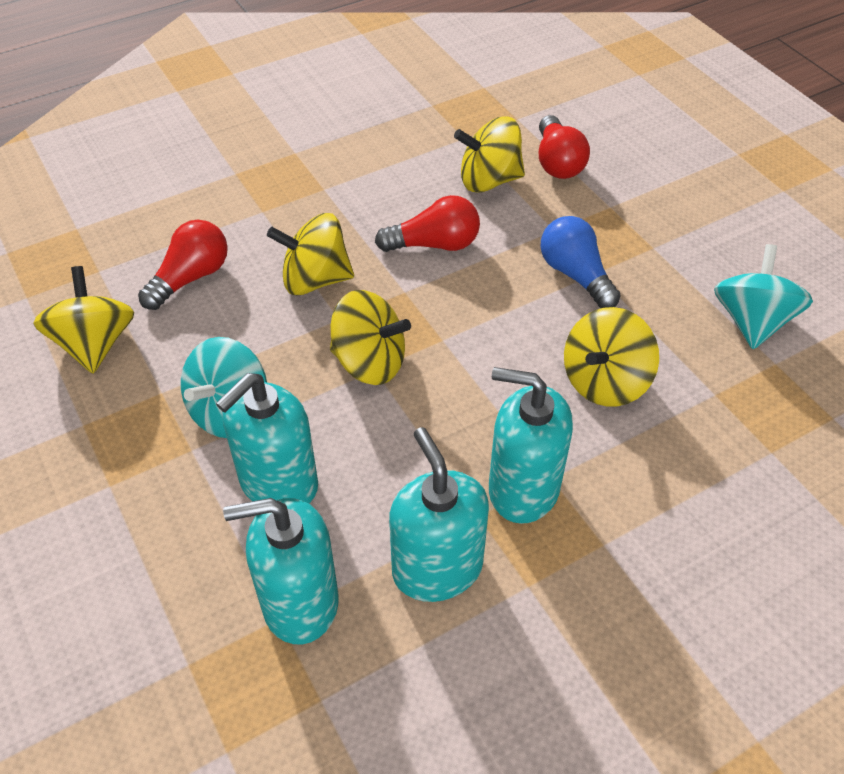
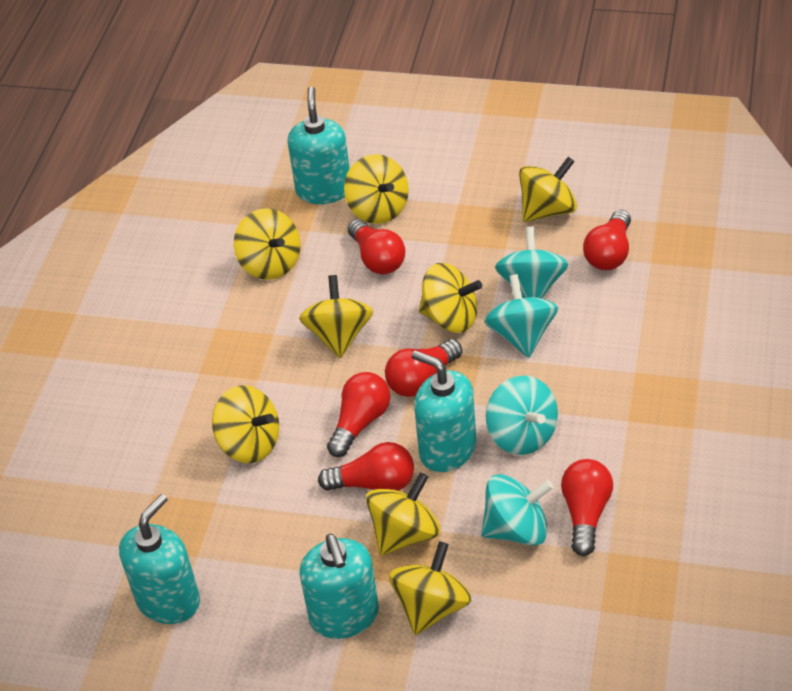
blue light bulb: 1 -> 0
red light bulb: 3 -> 6
turquoise spinning top: 2 -> 4
yellow spinning top: 5 -> 8

